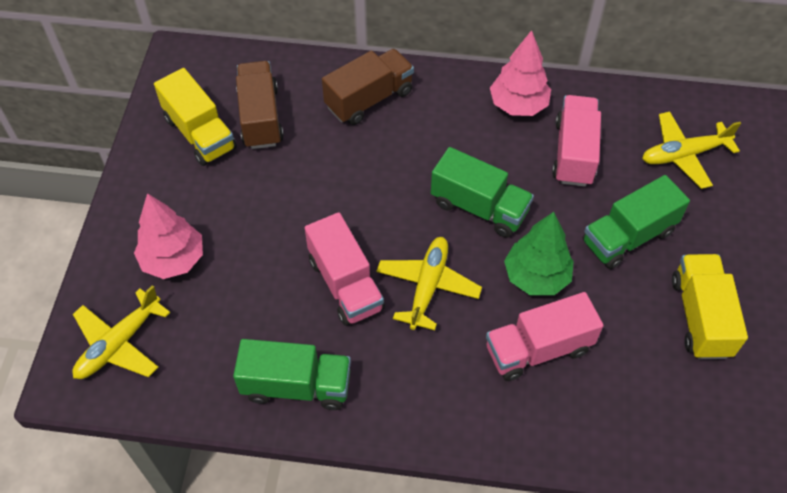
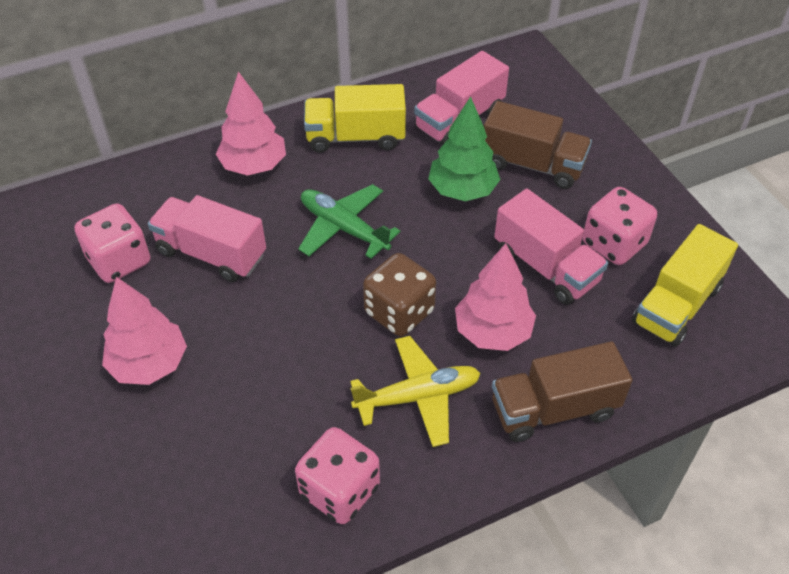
brown dice: 0 -> 1
green plane: 0 -> 1
green truck: 3 -> 0
pink dice: 0 -> 3
pink tree: 2 -> 3
yellow plane: 3 -> 1

